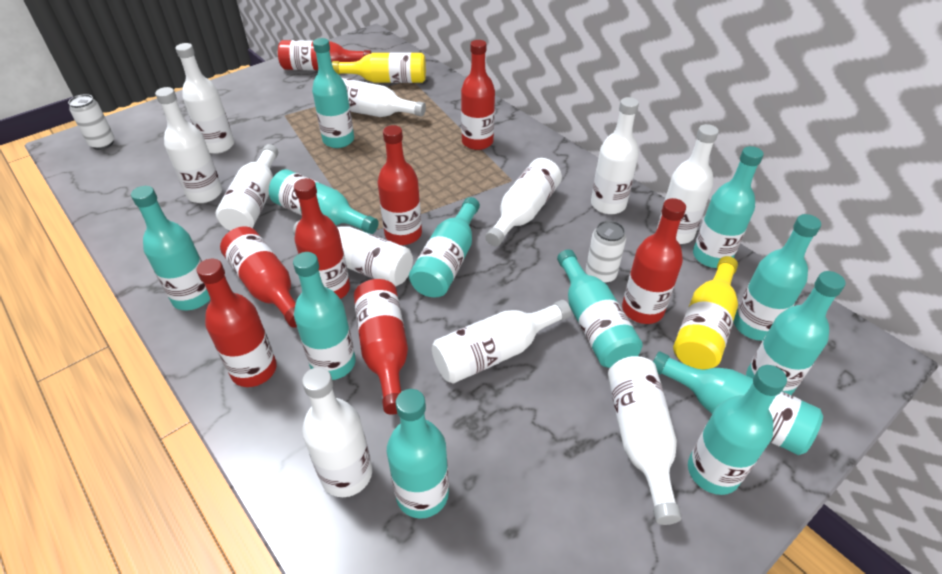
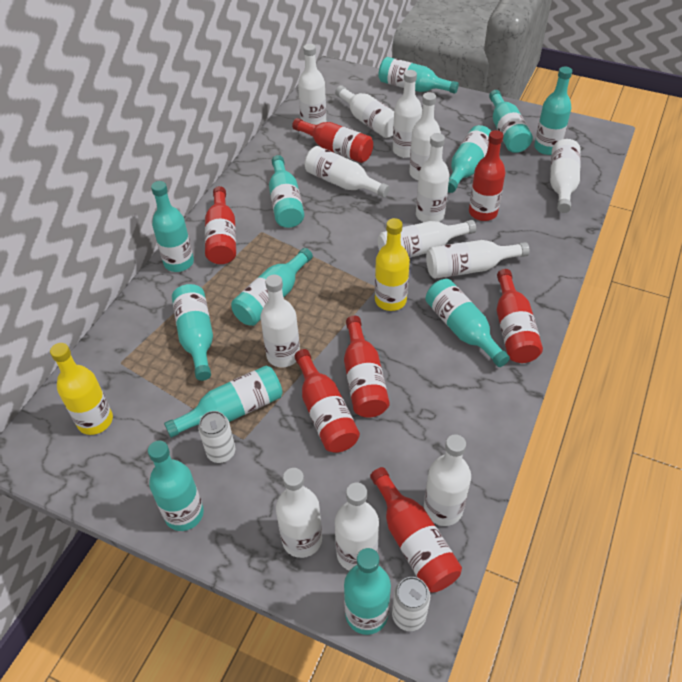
red bottle: 8 -> 7
white bottle: 11 -> 13

